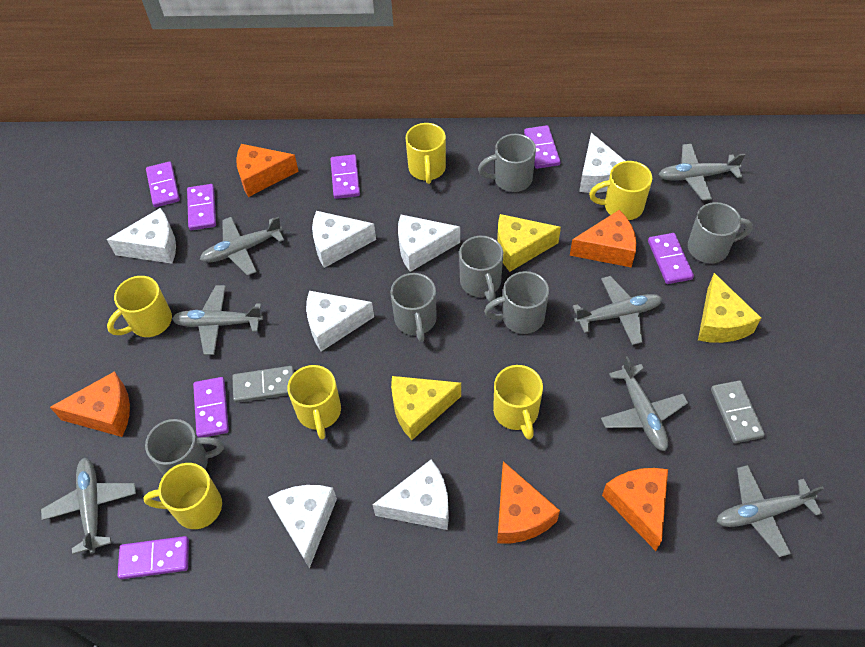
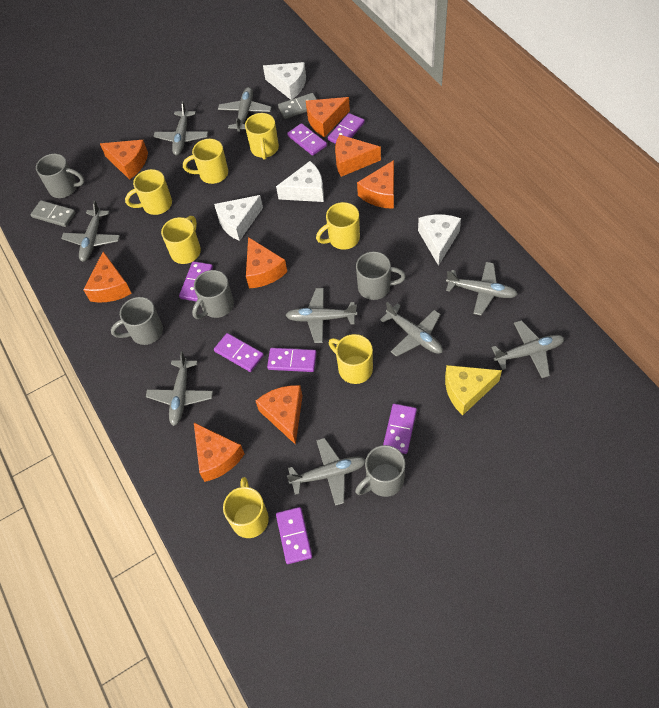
grey mug: 6 -> 5
grey plane: 7 -> 9
orange cheese: 5 -> 8
white cheese: 7 -> 4
yellow cheese: 3 -> 1
yellow mug: 6 -> 7

